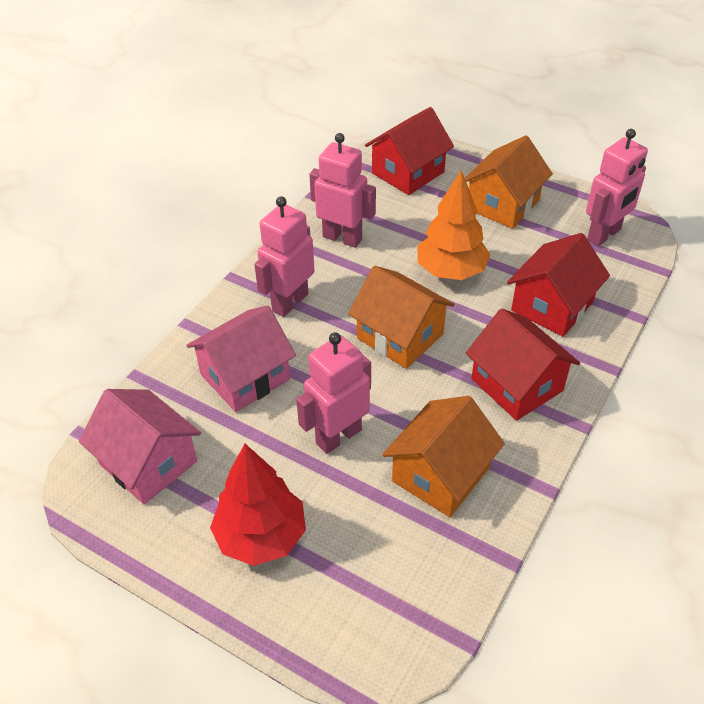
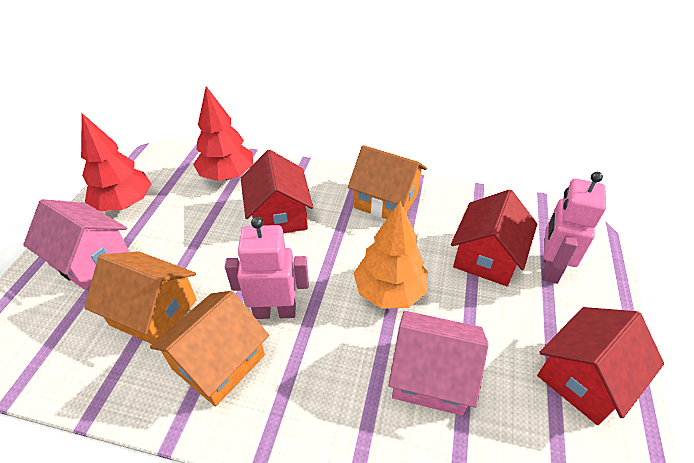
pink robot: 4 -> 2
red tree: 1 -> 2

